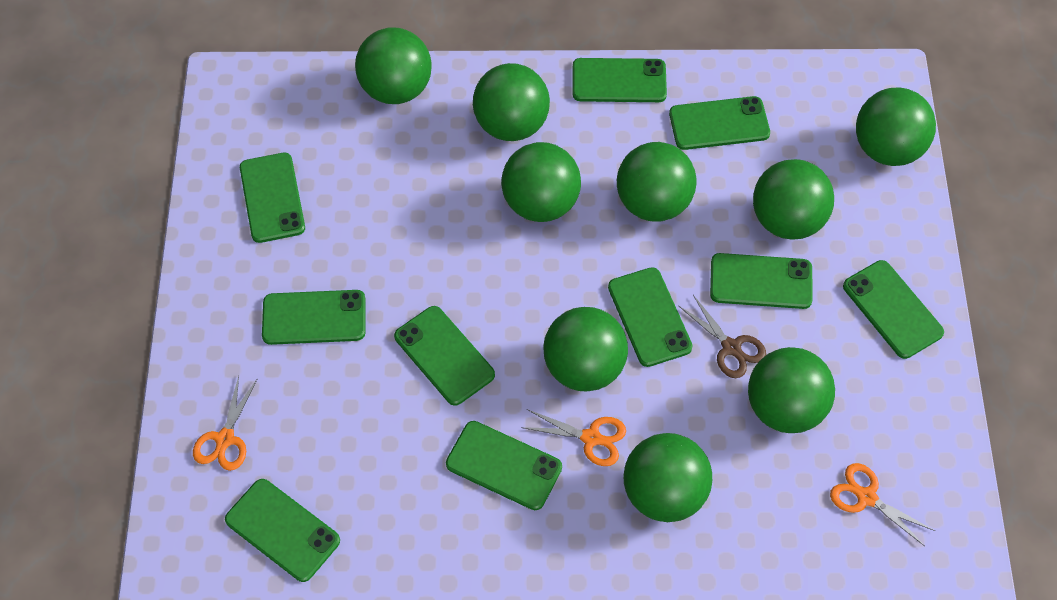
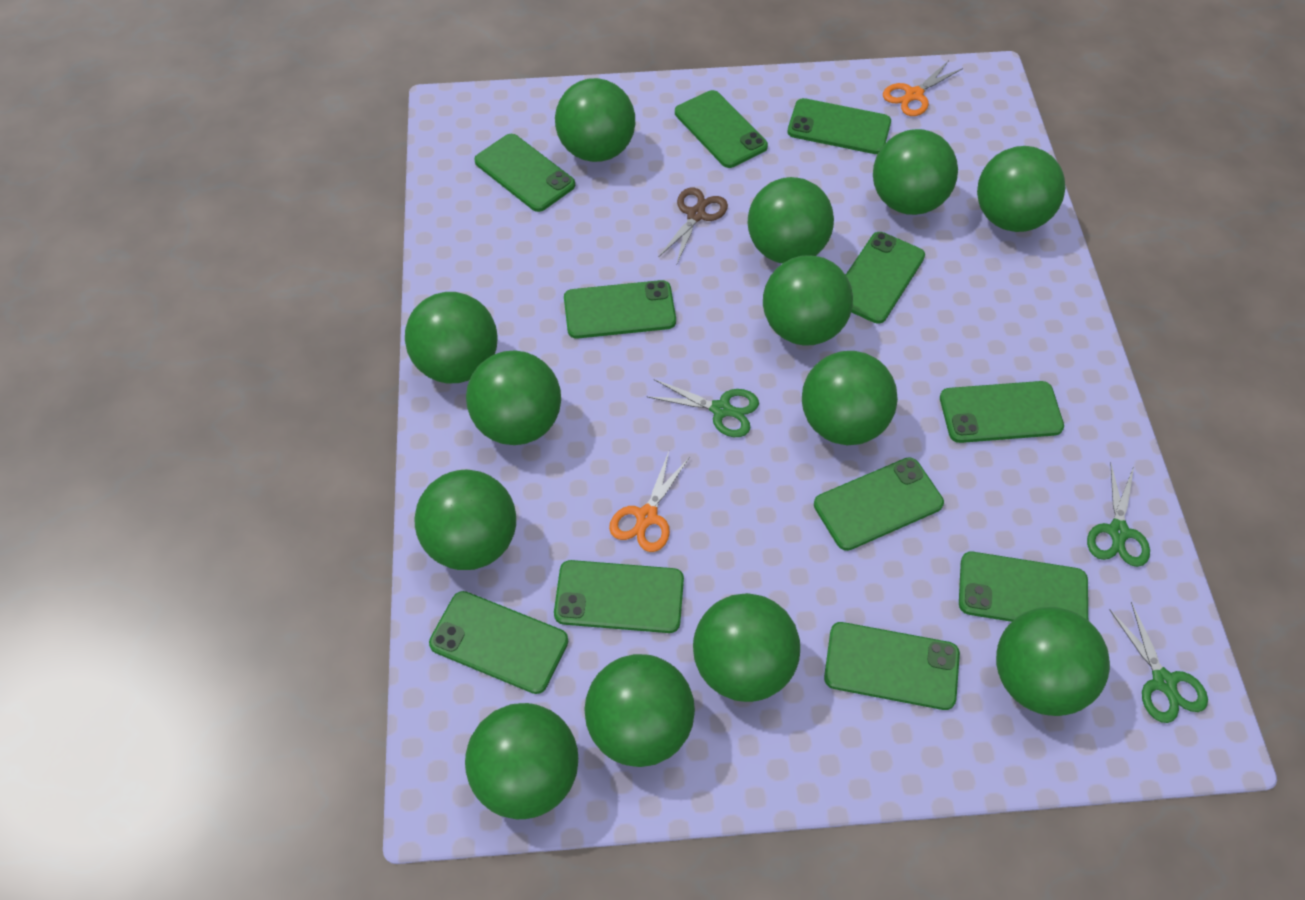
green ball: 9 -> 13
green phone: 10 -> 11
green scissors: 0 -> 3
orange scissors: 3 -> 2

